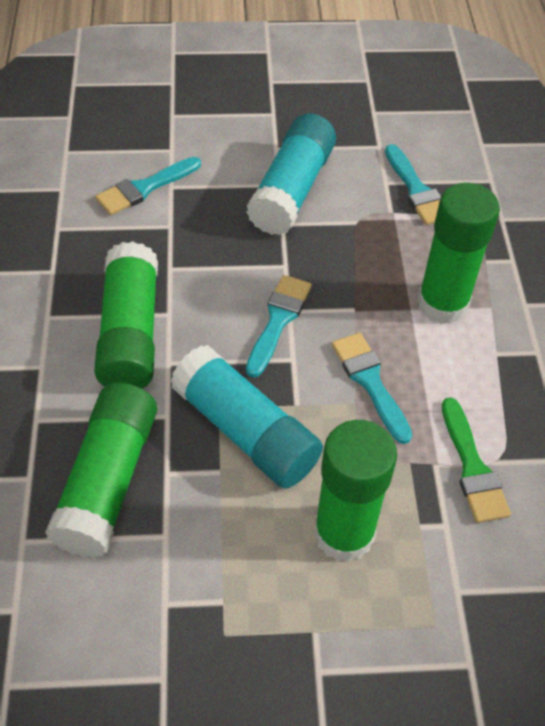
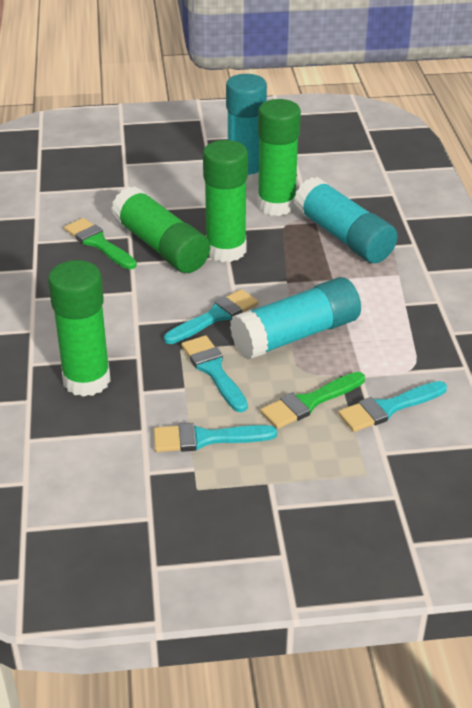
green brush: 1 -> 2
turquoise glue stick: 2 -> 3

